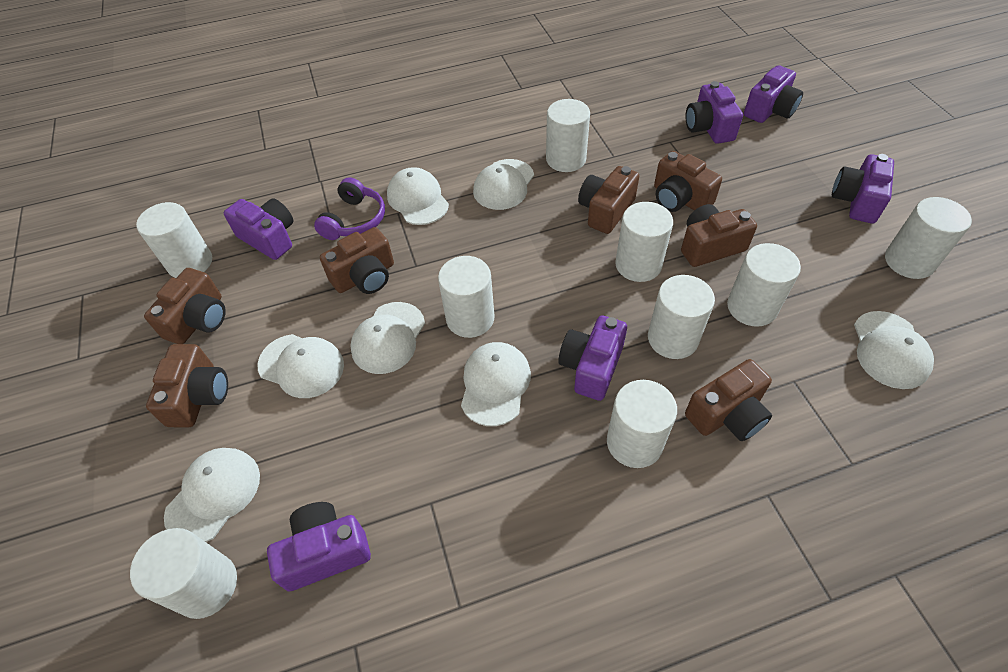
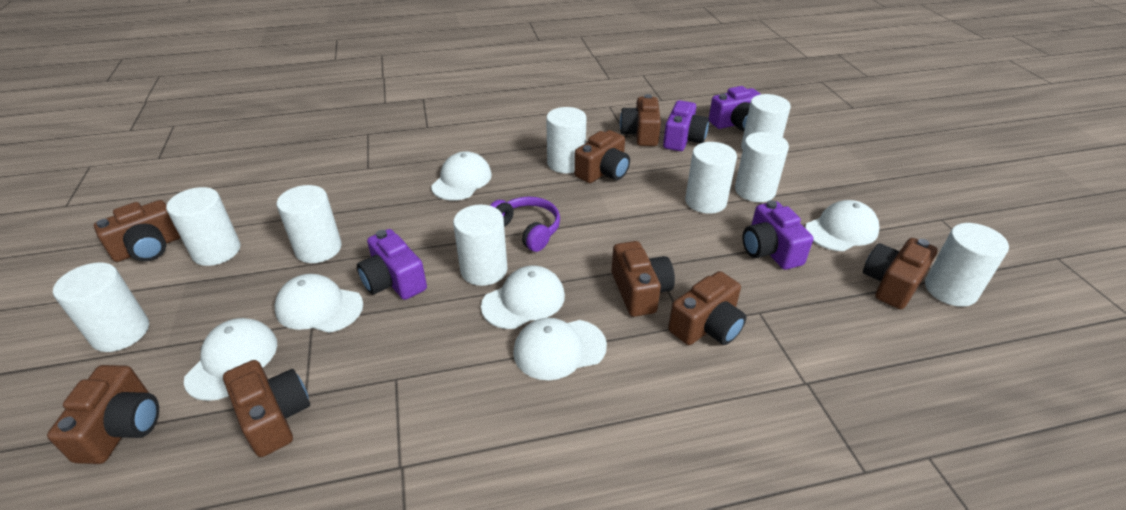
brown camera: 7 -> 8
purple camera: 6 -> 4
white cap: 7 -> 6

